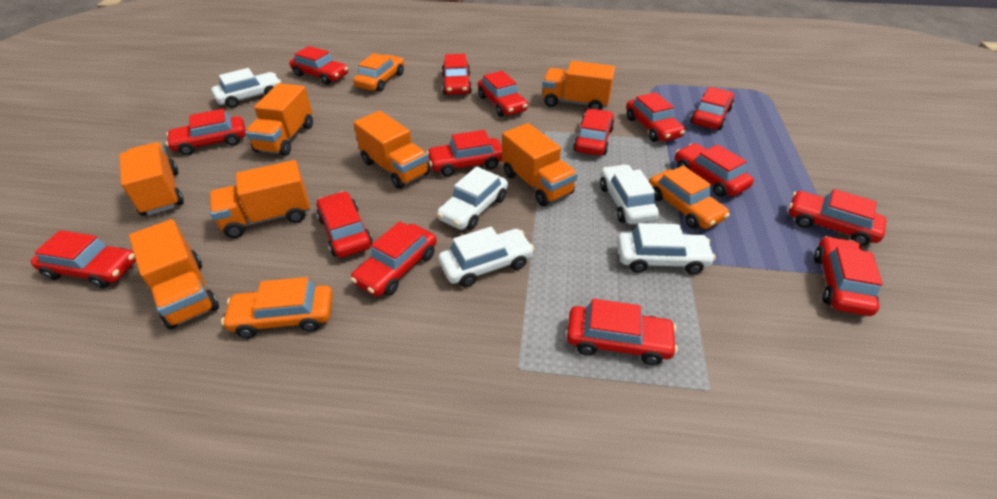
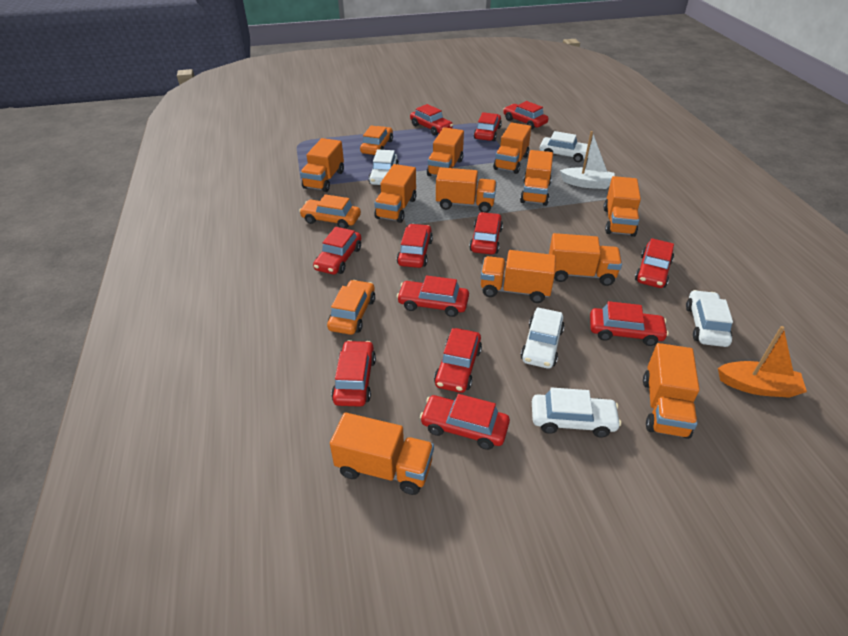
orange boat: 0 -> 1
orange truck: 7 -> 11
red car: 15 -> 12
white boat: 0 -> 1

